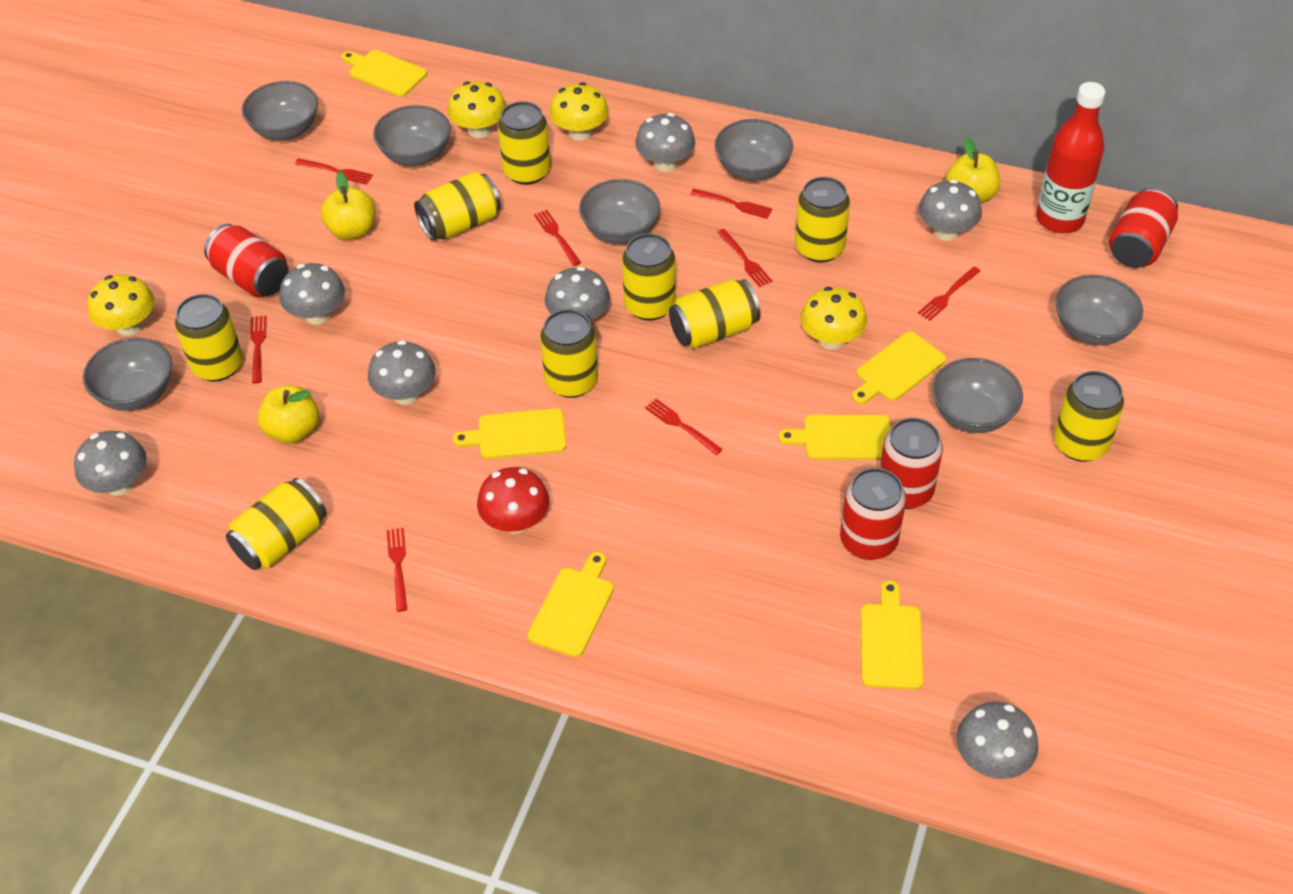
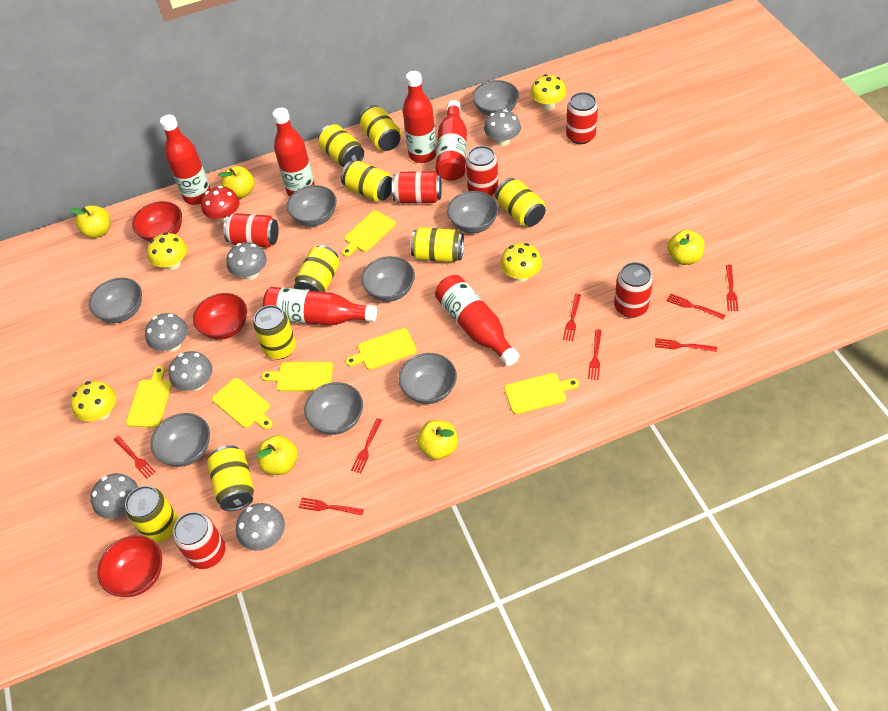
grey bowl: 7 -> 8
grey mushroom: 7 -> 6
red bottle: 1 -> 6
red bowl: 0 -> 3
red can: 4 -> 6
yellow apple: 3 -> 5

